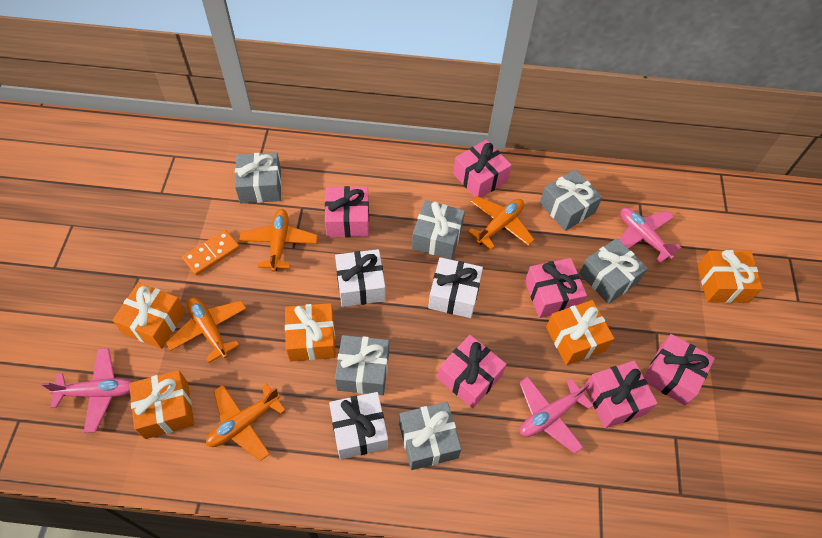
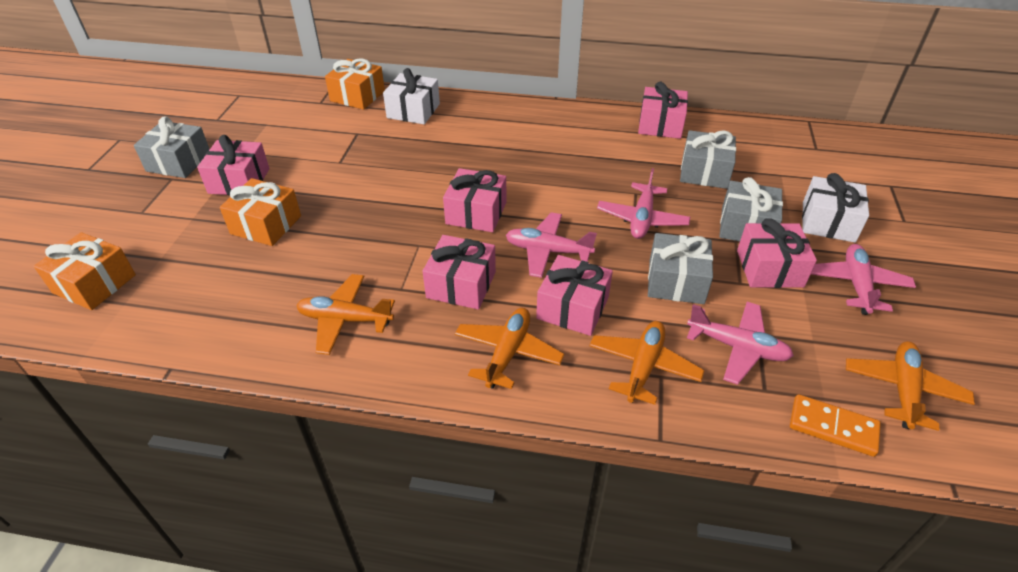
grey gift: 6 -> 4
orange gift: 5 -> 3
pink plane: 3 -> 4
white gift: 3 -> 2

